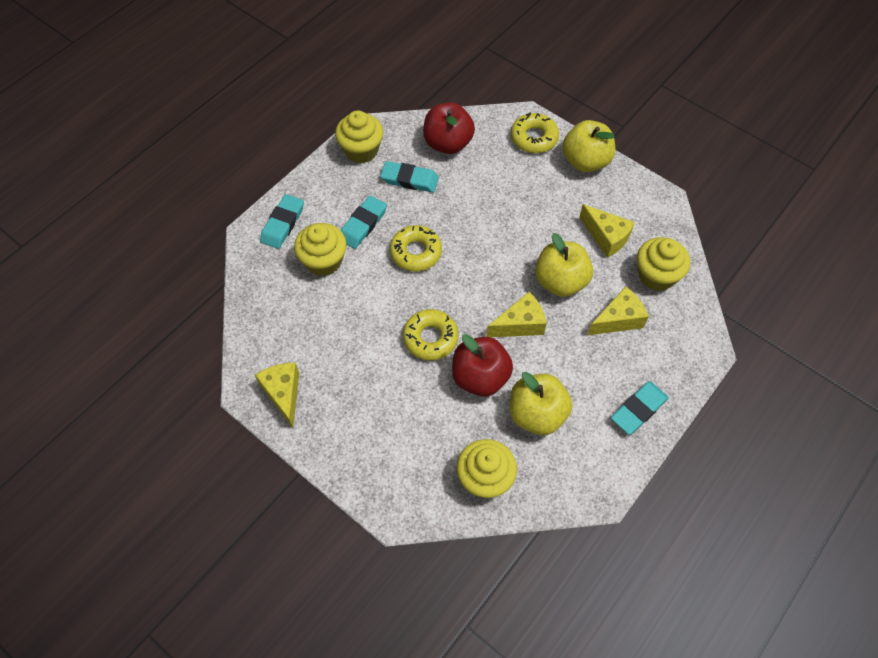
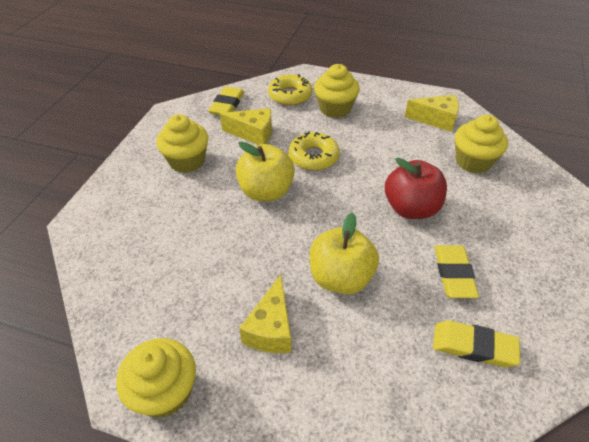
red apple: 2 -> 1
turquoise eraser: 4 -> 0
yellow apple: 3 -> 2
yellow cheese: 4 -> 3
yellow donut: 3 -> 2
yellow eraser: 0 -> 3

